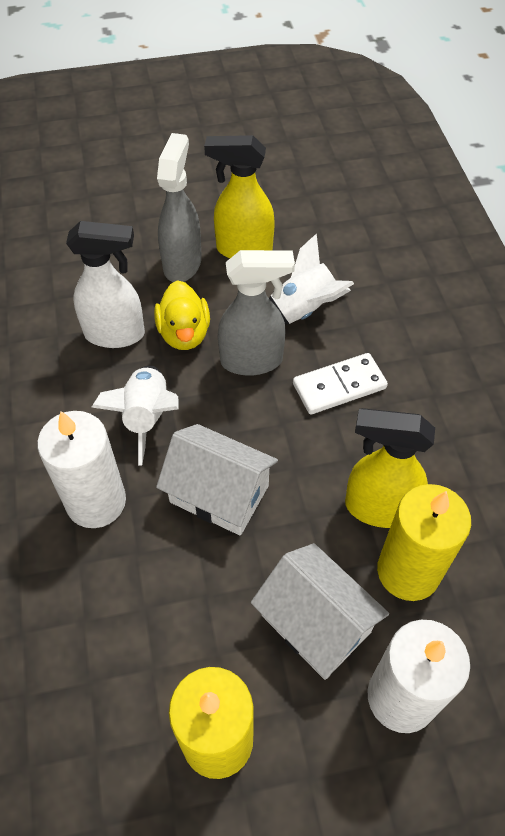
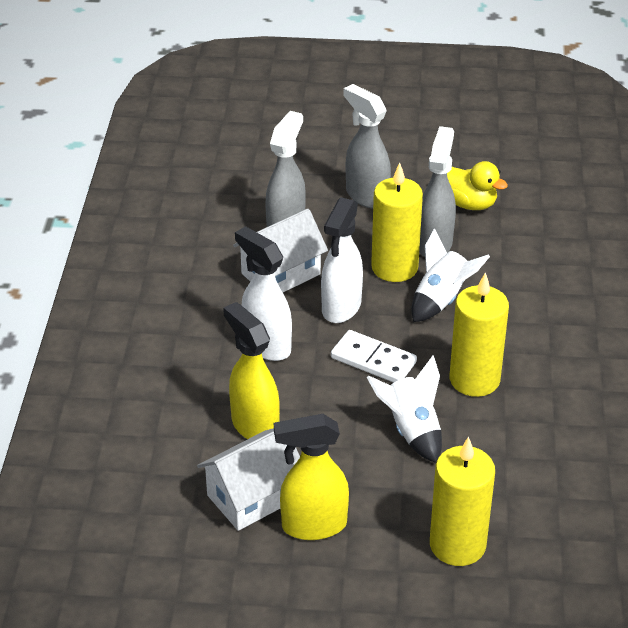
grey spray bottle: 2 -> 3
white candle: 2 -> 0
white spray bottle: 1 -> 2
yellow candle: 2 -> 3

